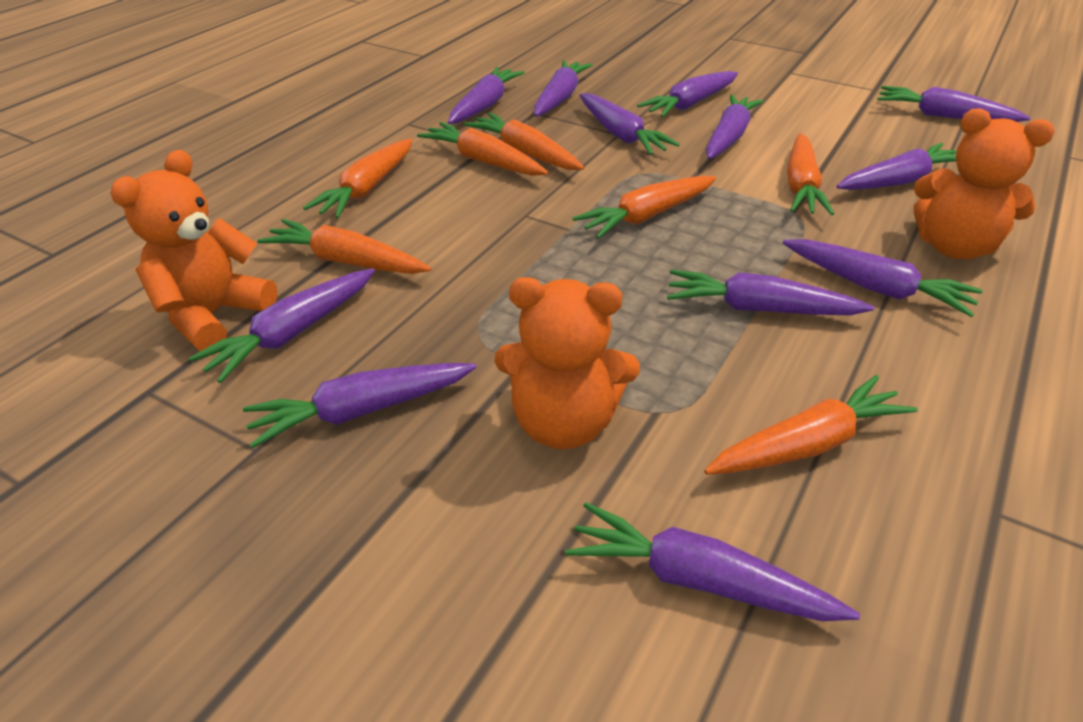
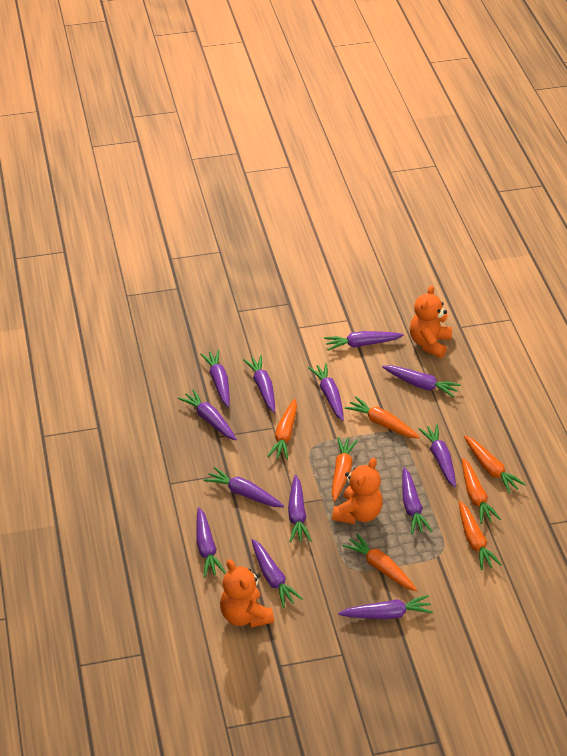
purple carrot: 12 -> 13

